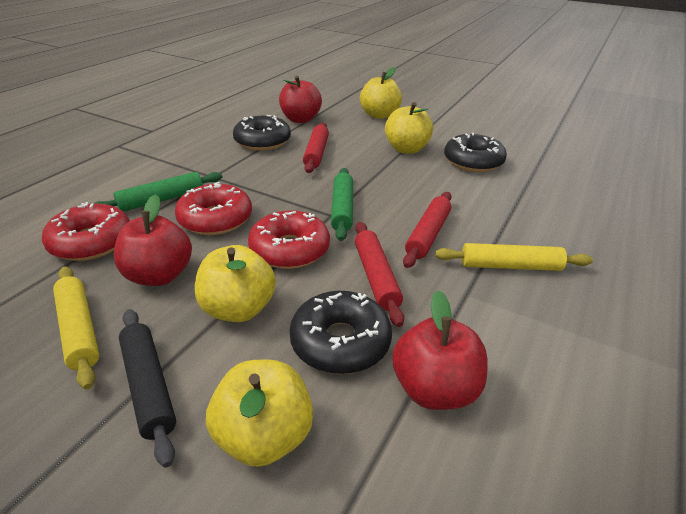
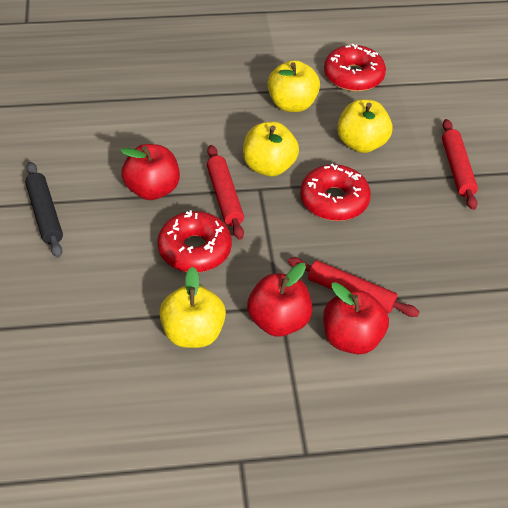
black donut: 3 -> 0
green rolling pin: 2 -> 0
yellow rolling pin: 2 -> 0

